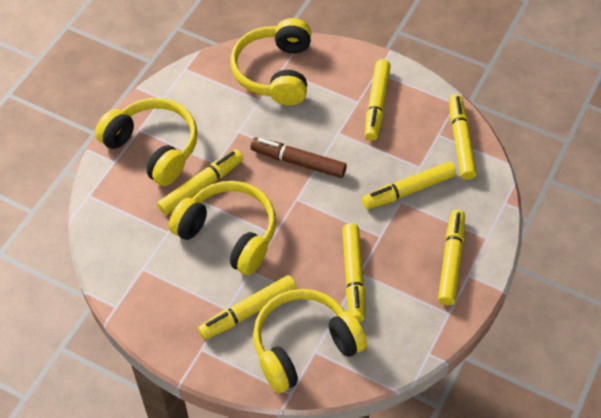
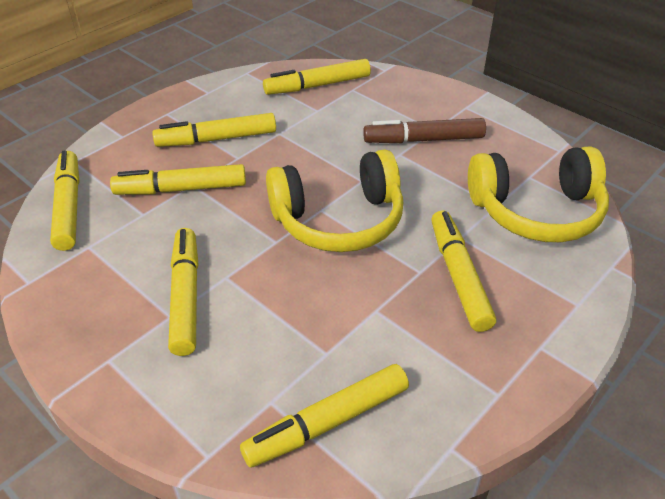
yellow headphones: 4 -> 2

